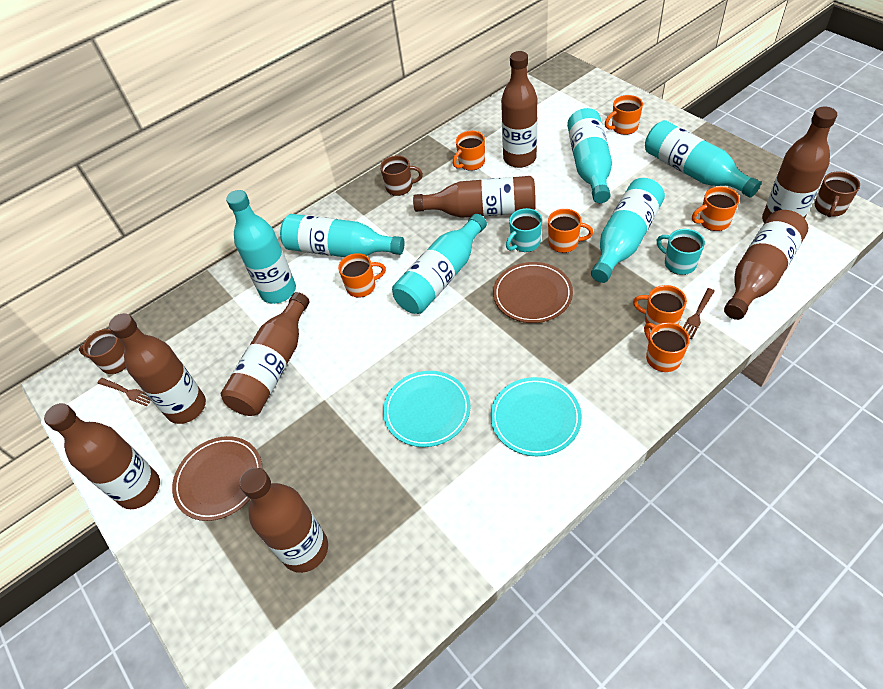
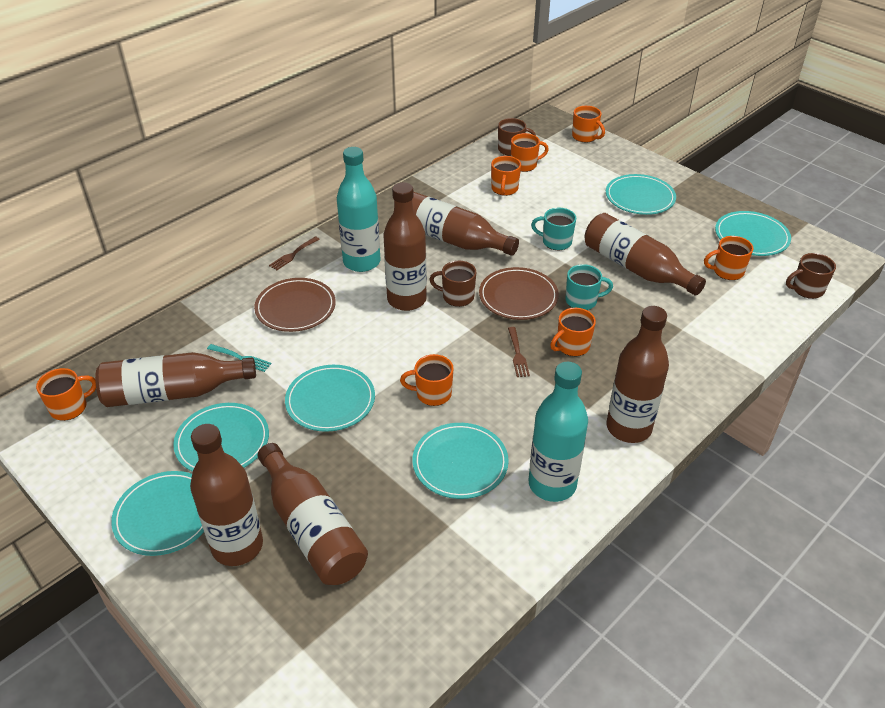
brown bottle: 8 -> 7
turquoise bottle: 6 -> 2
turquoise fork: 0 -> 1
turquoise plate: 2 -> 6

